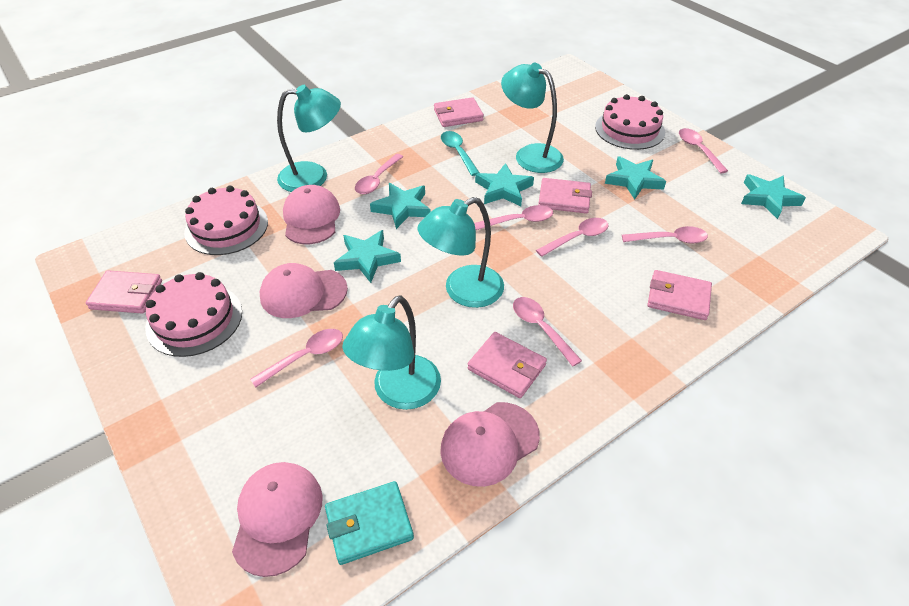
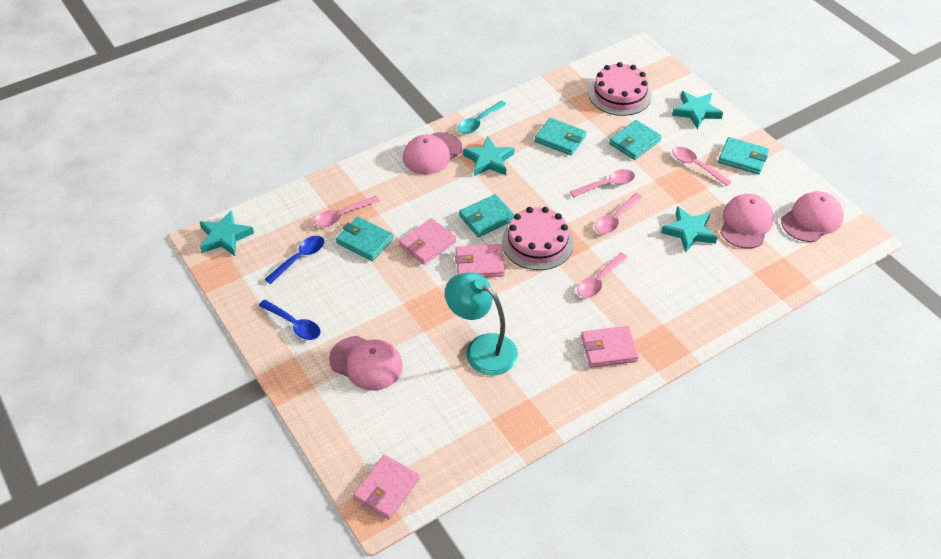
blue spoon: 0 -> 2
pink cake: 3 -> 2
pink spoon: 7 -> 5
pink wallet: 5 -> 4
turquoise lamp: 4 -> 1
turquoise star: 5 -> 4
turquoise wallet: 1 -> 5

